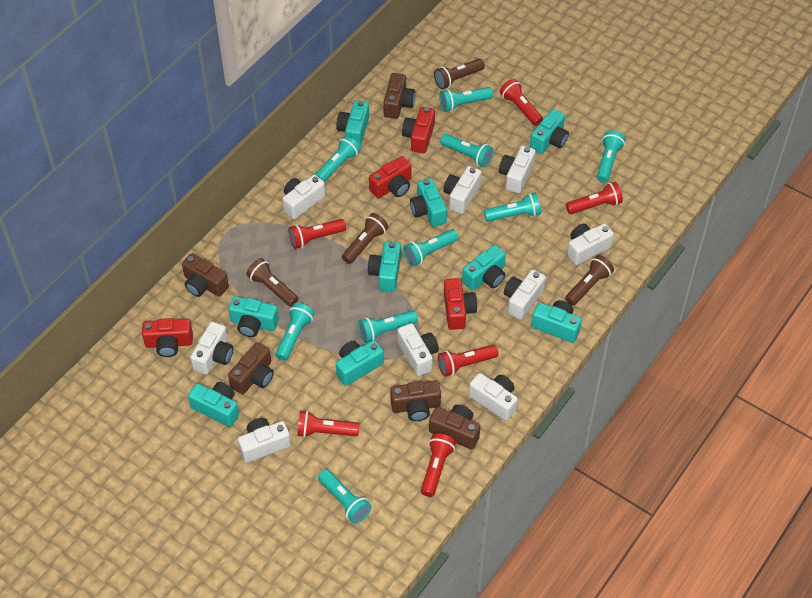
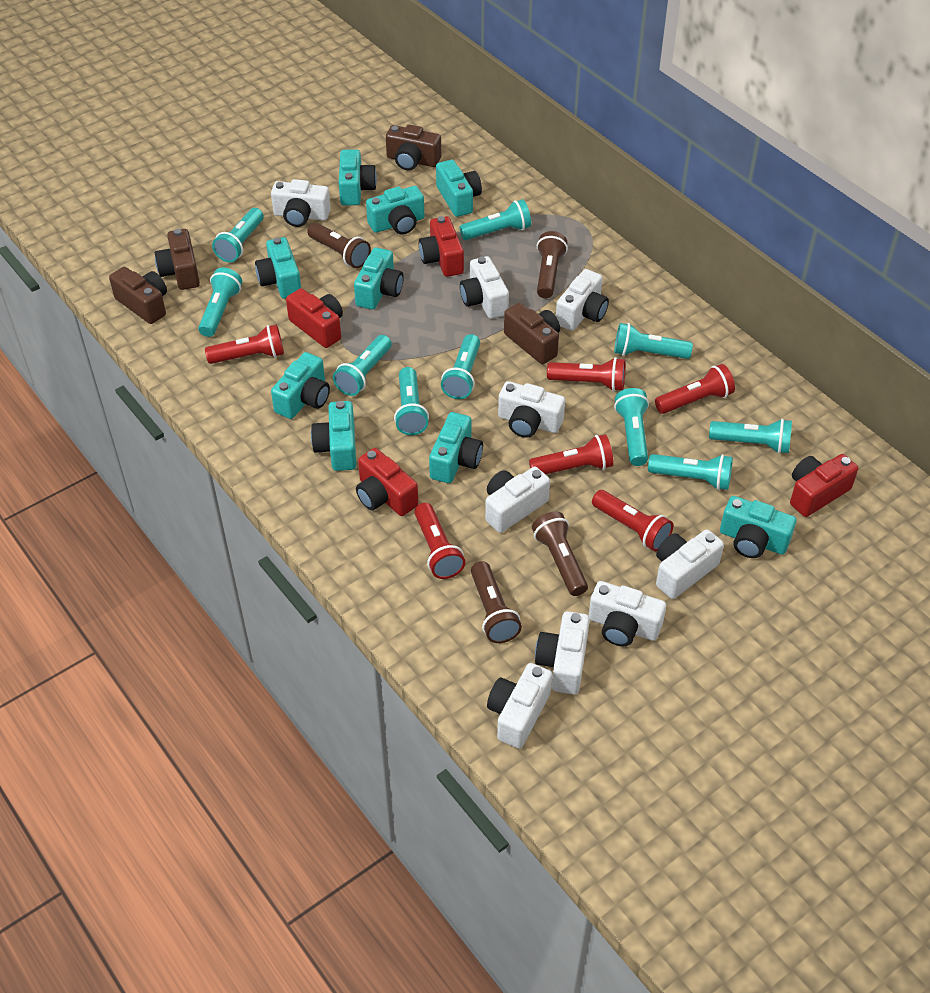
brown camera: 5 -> 4
turquoise flashlight: 9 -> 10

